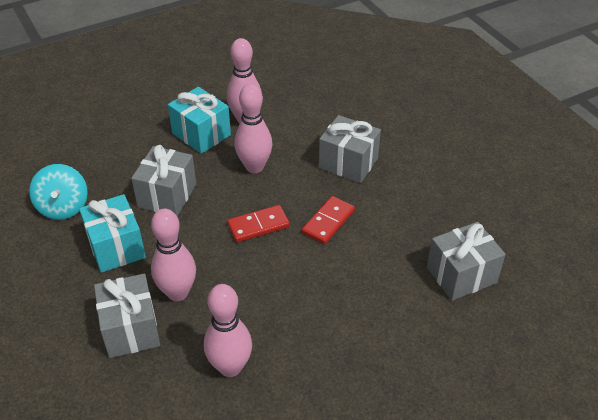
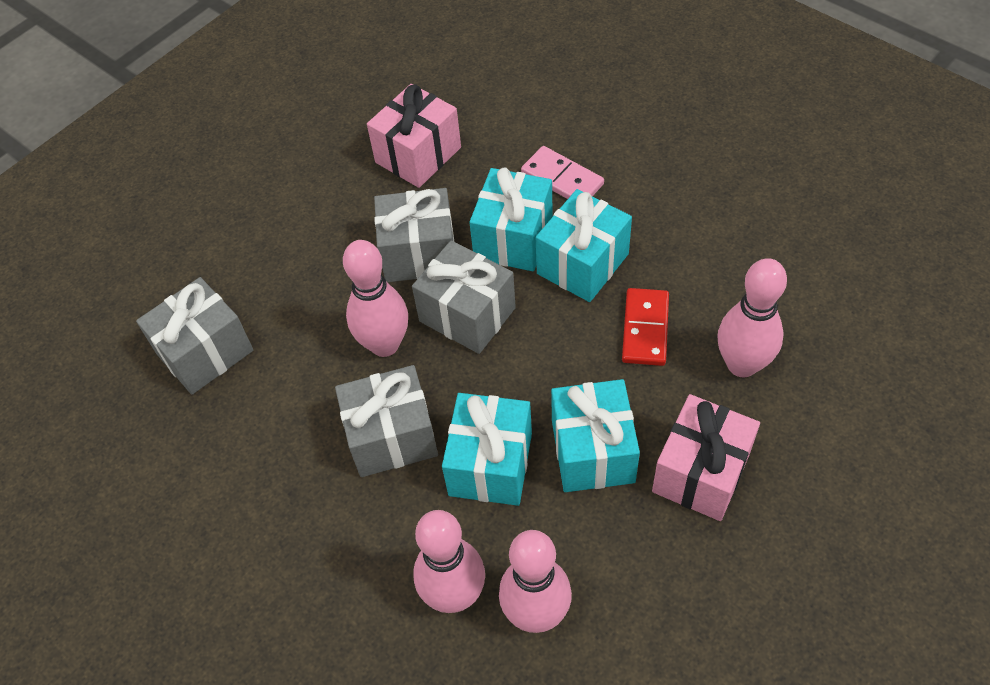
pink domino: 0 -> 1
pink gift: 0 -> 2
red domino: 2 -> 1
turquoise gift: 2 -> 4
turquoise spinning top: 1 -> 0

